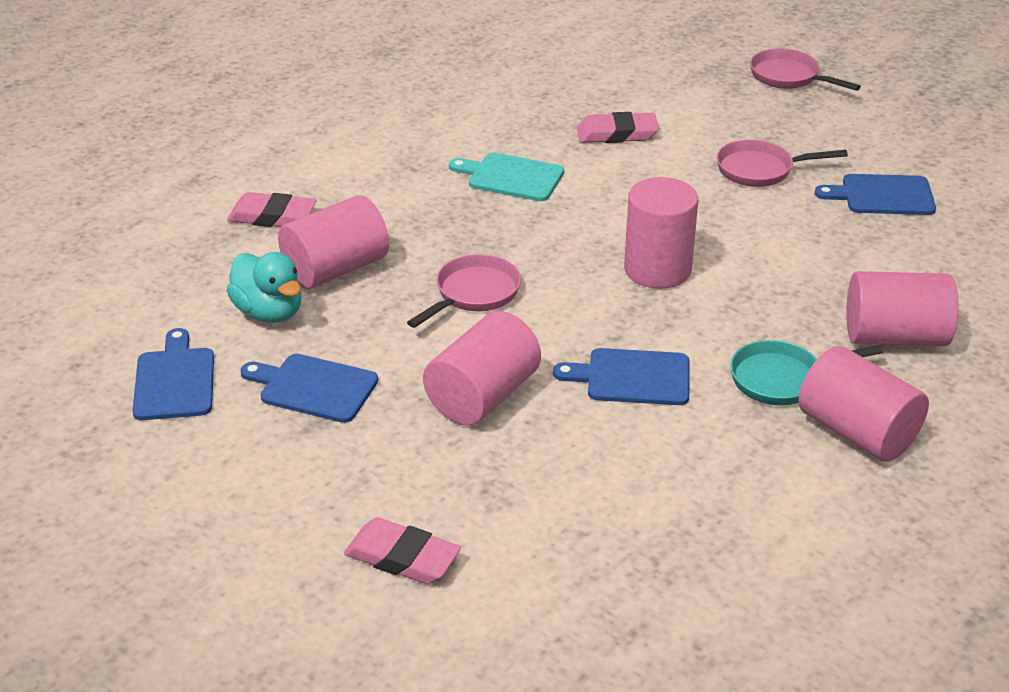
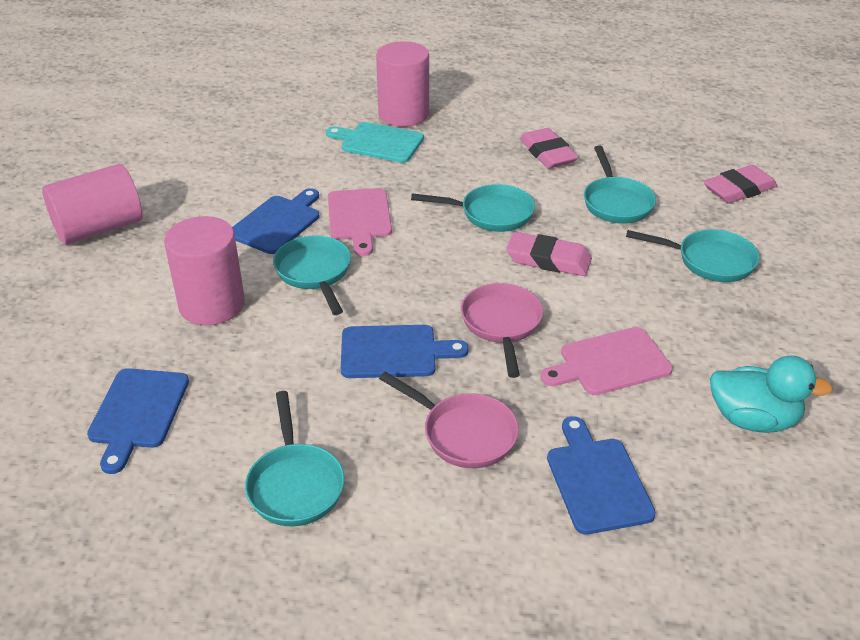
pink cutting board: 0 -> 2
pink cylinder: 5 -> 3
pink pan: 3 -> 2
turquoise pan: 1 -> 5

